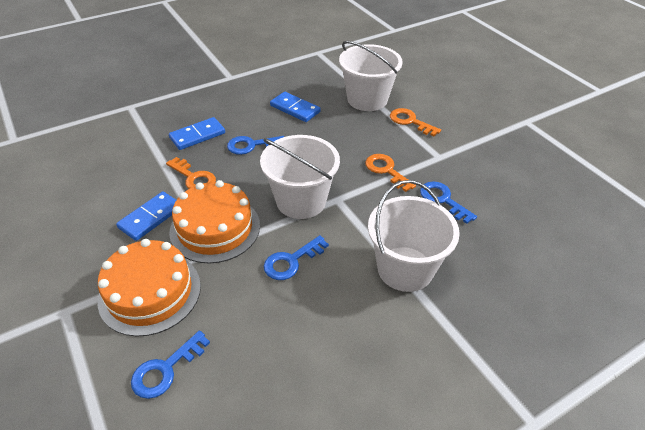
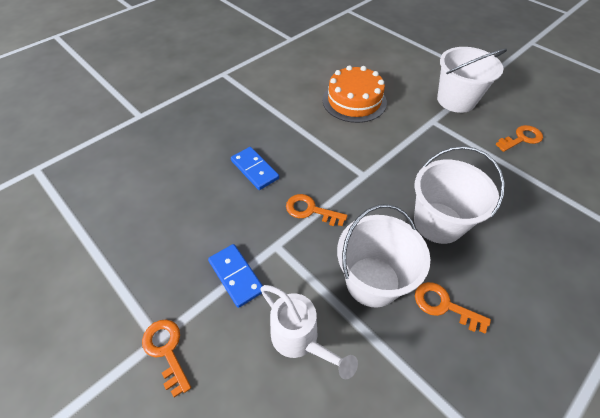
blue domino: 3 -> 2
blue key: 4 -> 0
orange cake: 2 -> 1
orange key: 3 -> 4
white watering can: 0 -> 1

